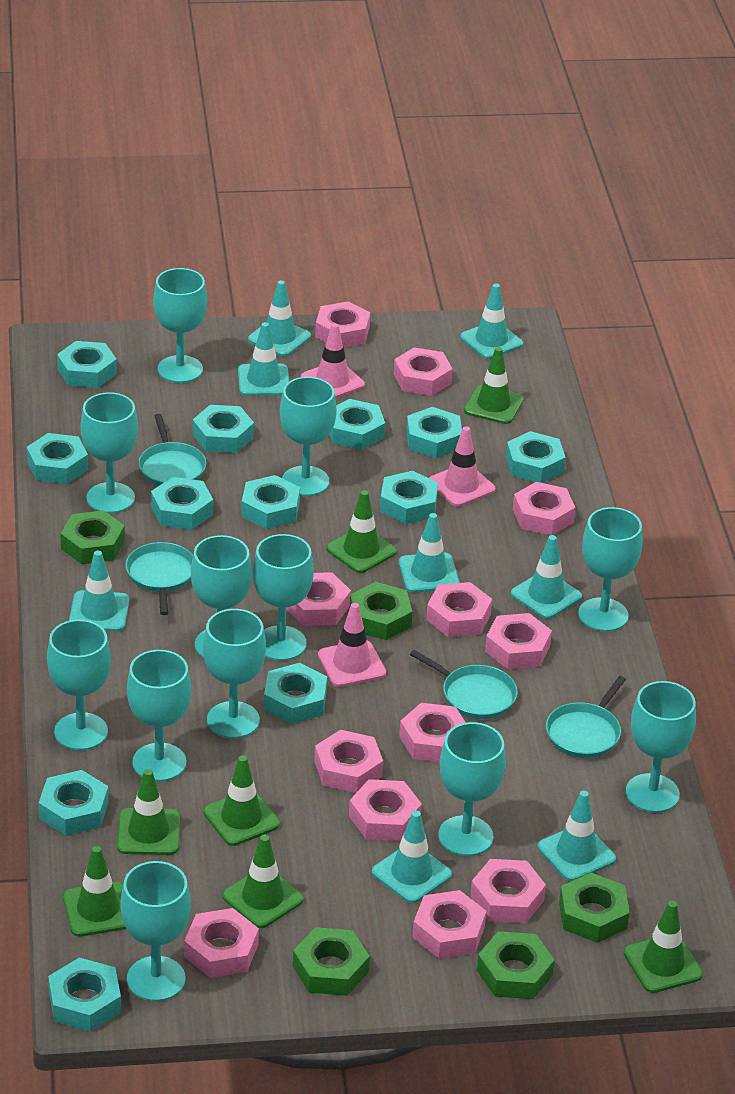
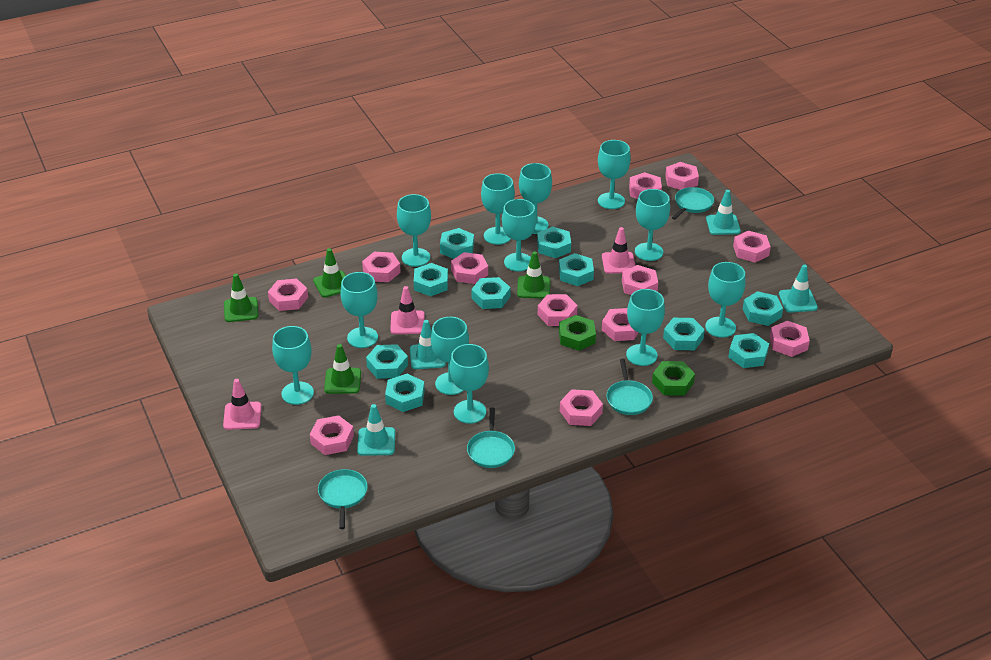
green nut: 5 -> 2
green traffic cone: 7 -> 4
turquoise nut: 12 -> 10
turquoise traffic cone: 8 -> 4

